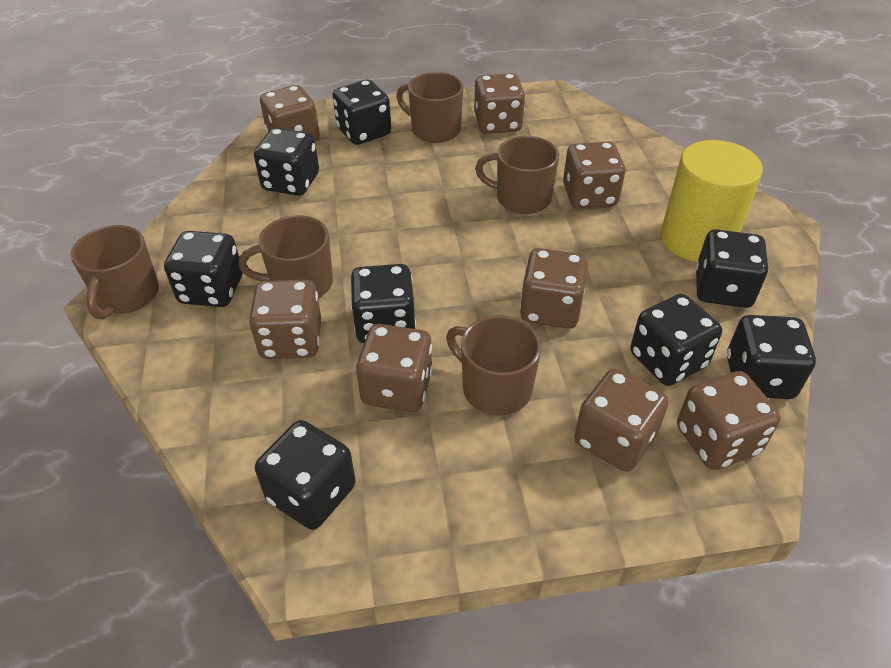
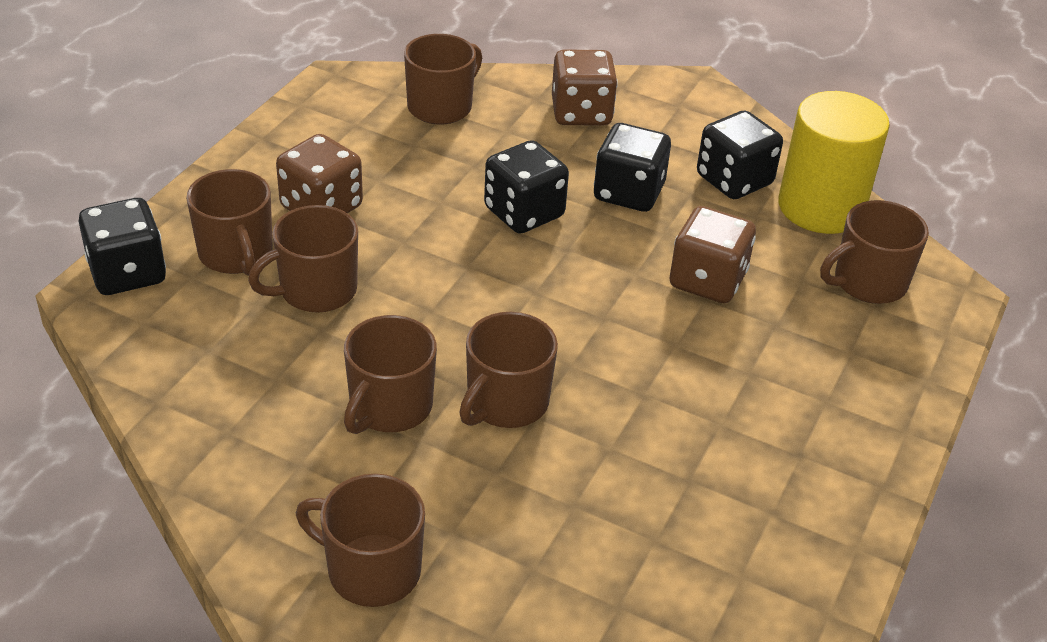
black dice: 8 -> 4
brown dice: 8 -> 3
brown mug: 5 -> 7

